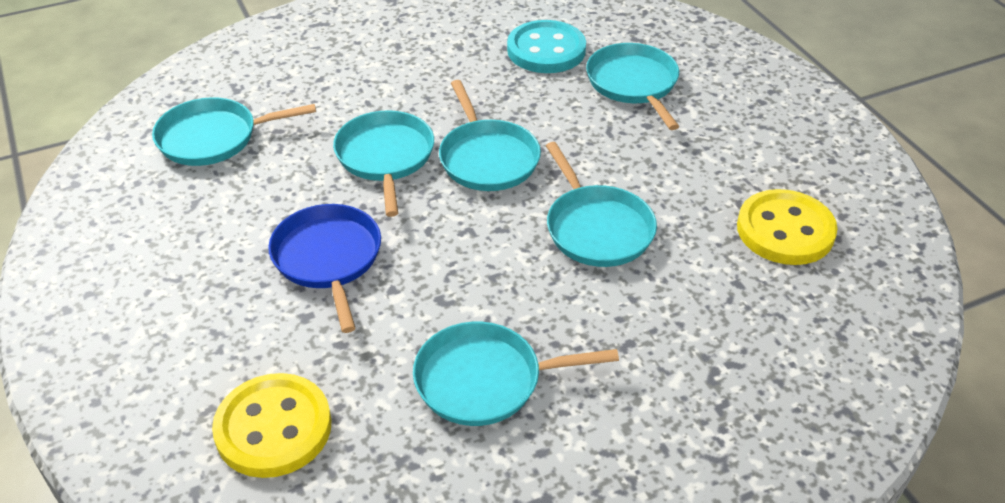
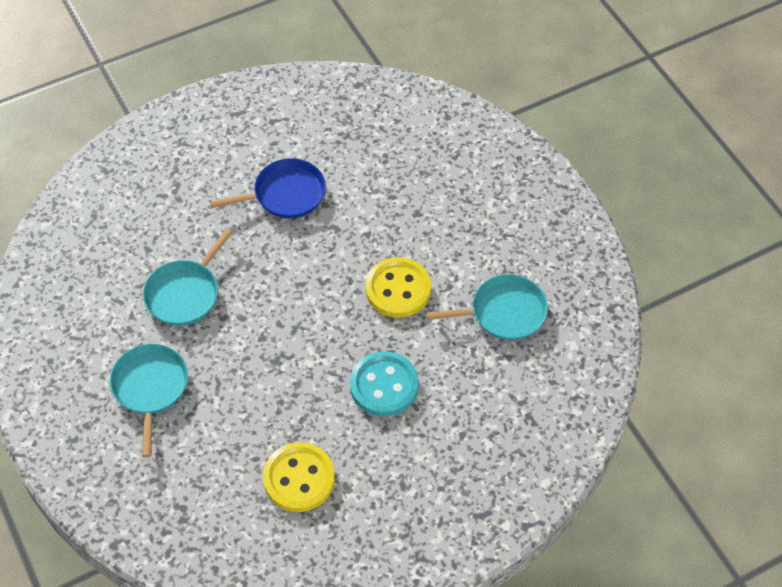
turquoise pan: 6 -> 3

